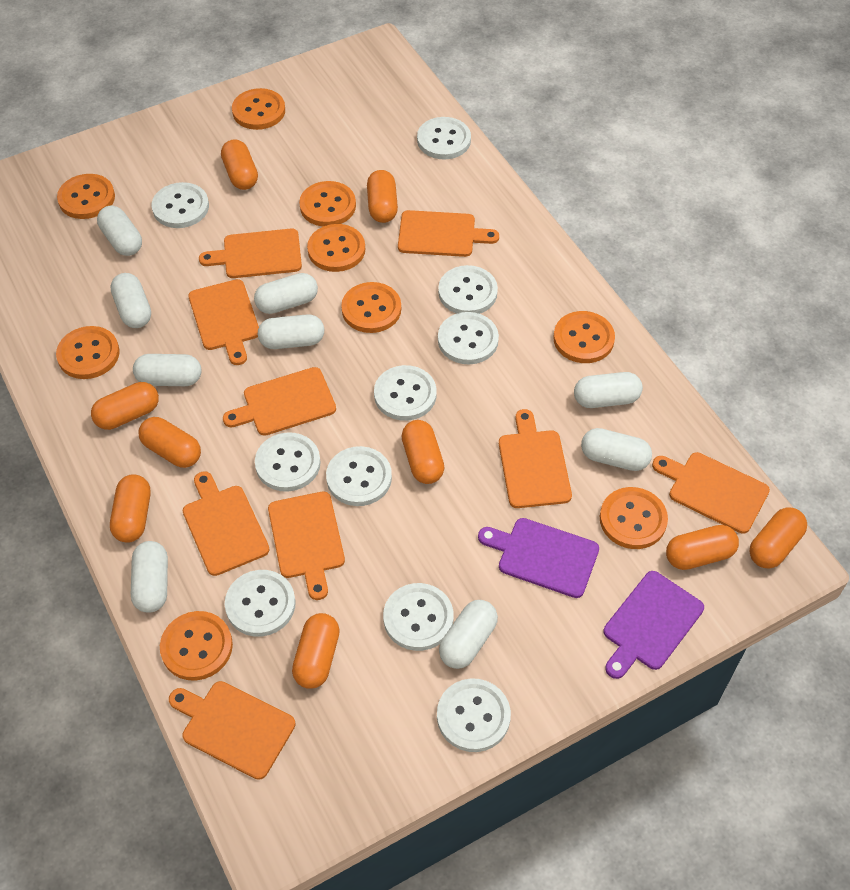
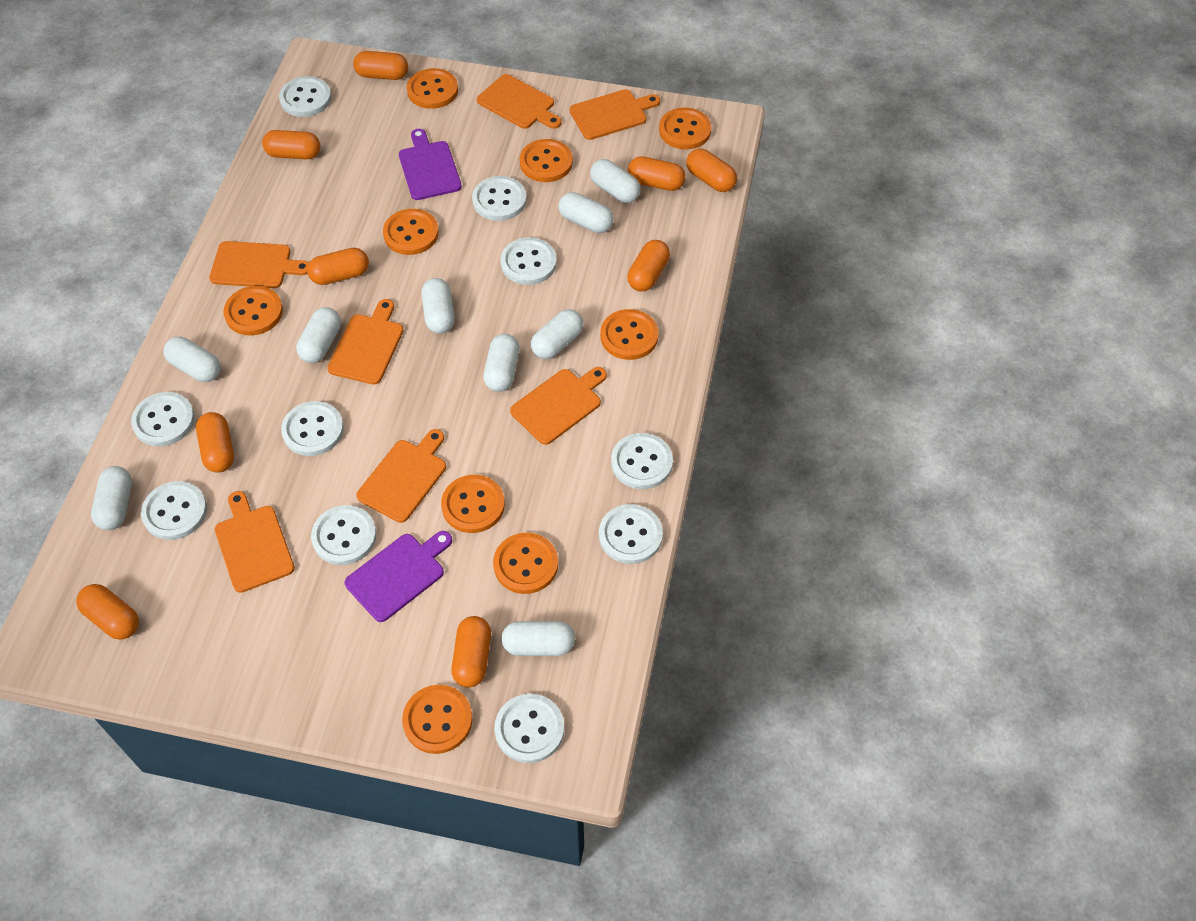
orange cutting board: 9 -> 7

